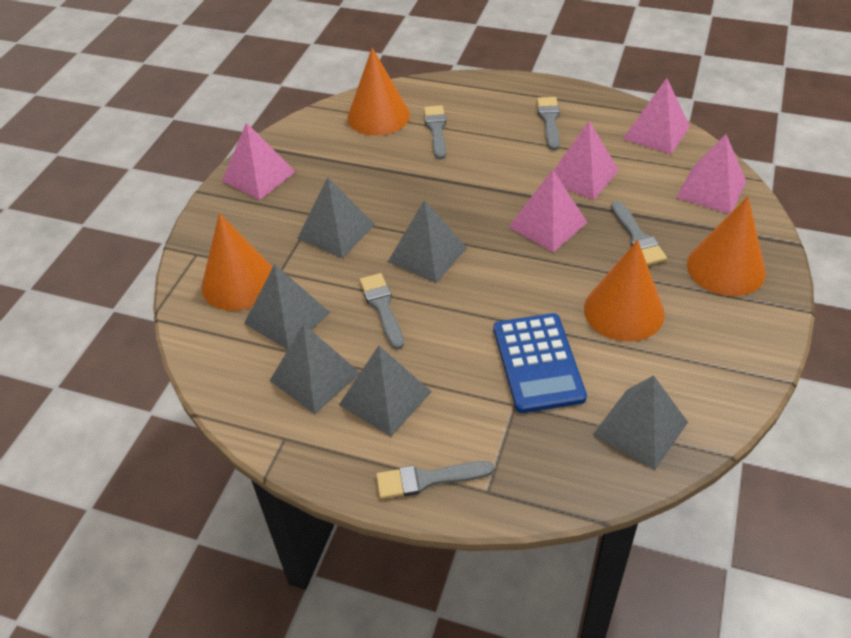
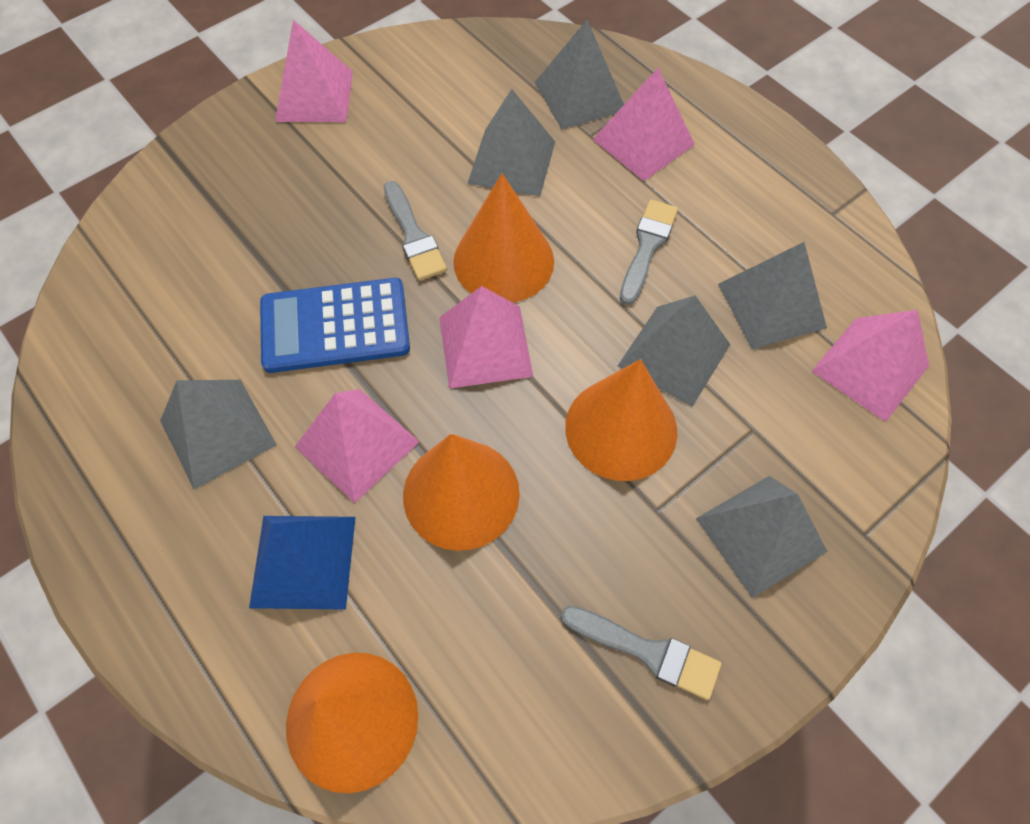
blue pyramid: 0 -> 1
grey brush: 5 -> 3

